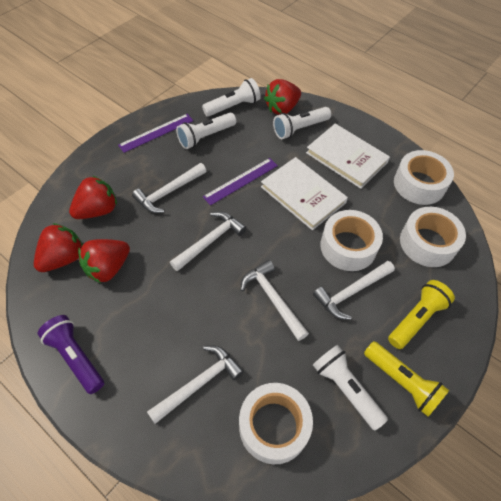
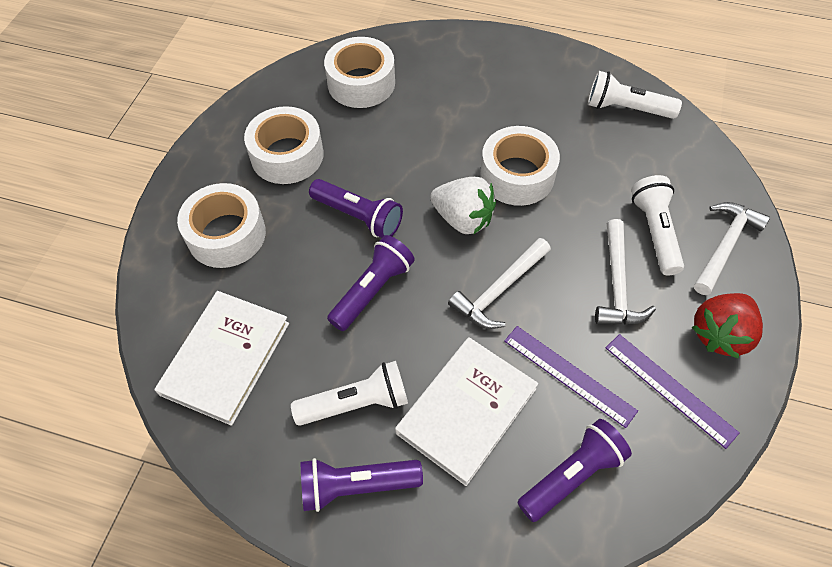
purple flashlight: 1 -> 4
red strawberry: 4 -> 1
white flashlight: 4 -> 3
white hammer: 5 -> 3
white strawberry: 0 -> 1
yellow flashlight: 2 -> 0

